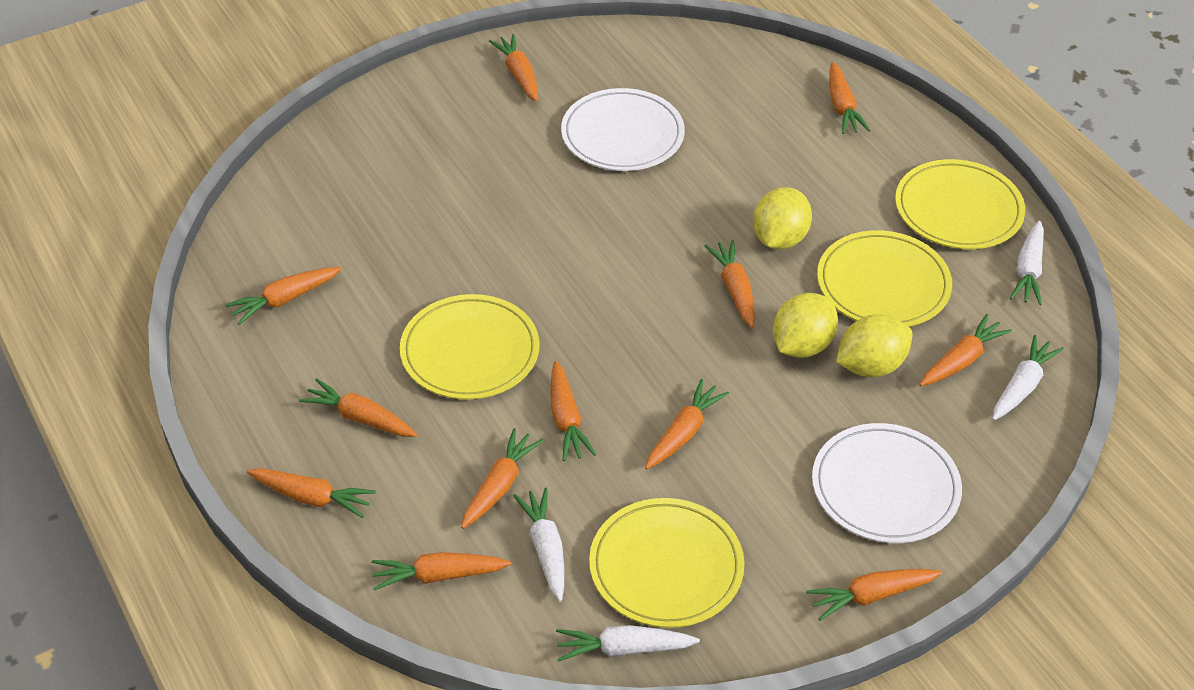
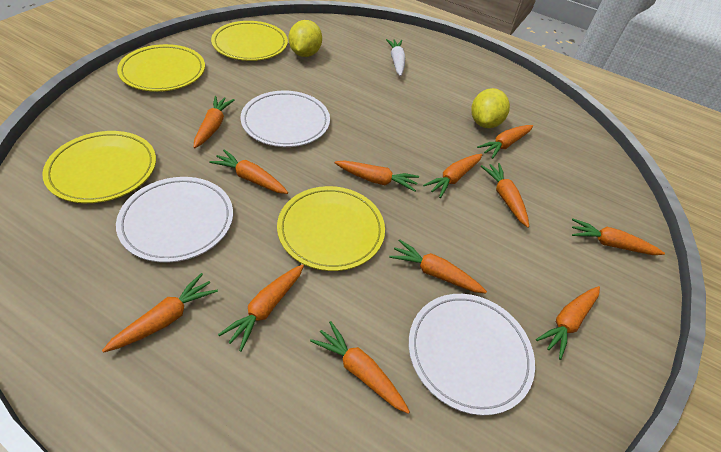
white carrot: 4 -> 1
white plate: 2 -> 3
yellow lemon: 3 -> 2

